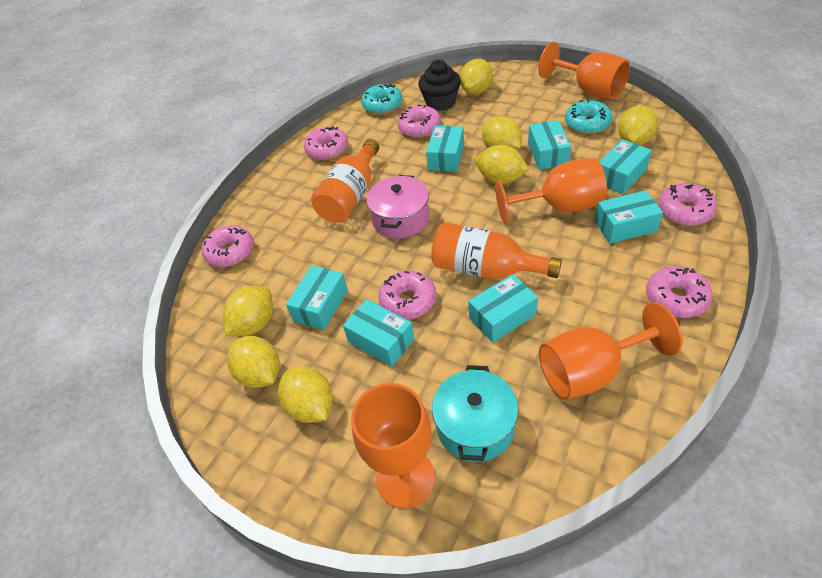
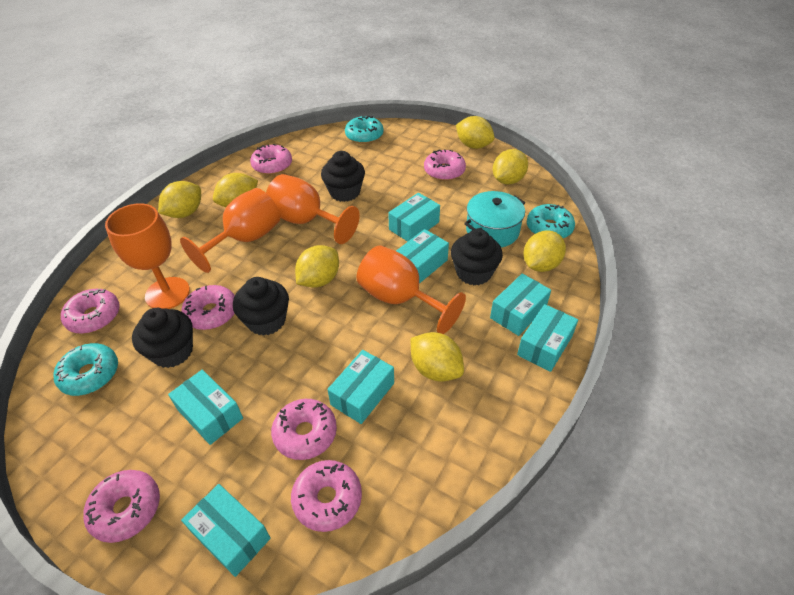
black cupcake: 1 -> 4
orange bottle: 2 -> 0
pink donut: 6 -> 7
pink pot: 1 -> 0
turquoise donut: 2 -> 3

